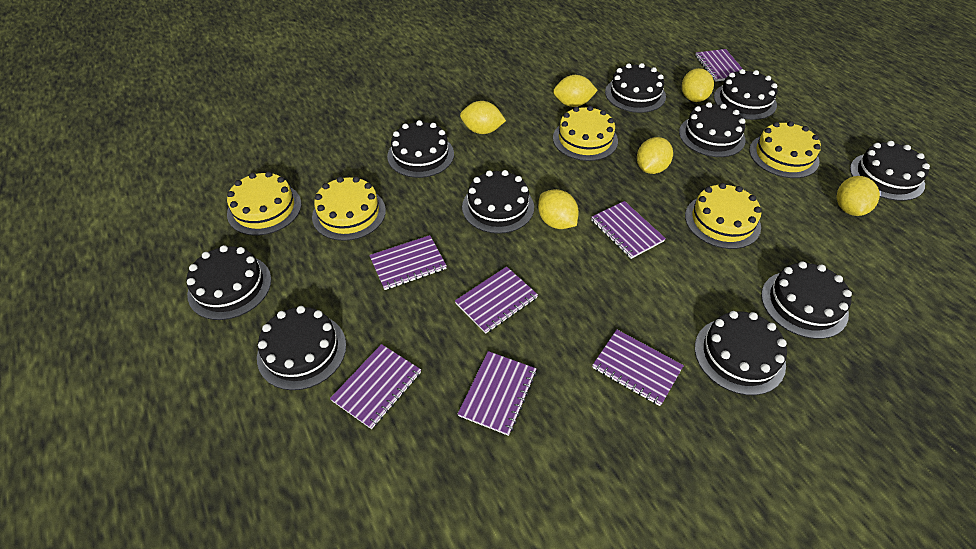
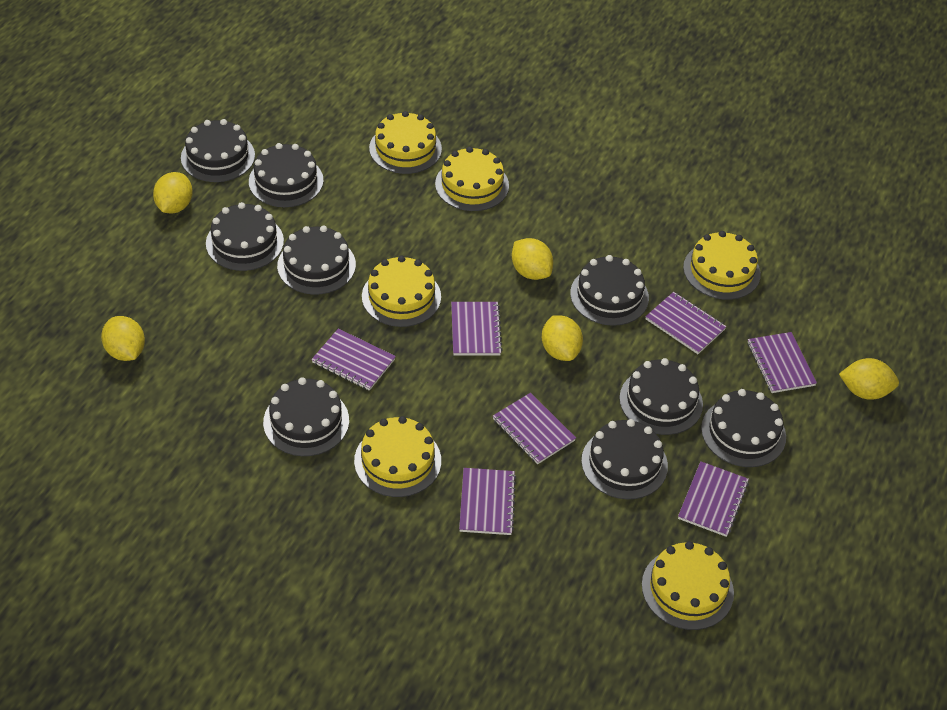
black cake: 10 -> 9
yellow cake: 5 -> 6
yellow lemon: 6 -> 5

